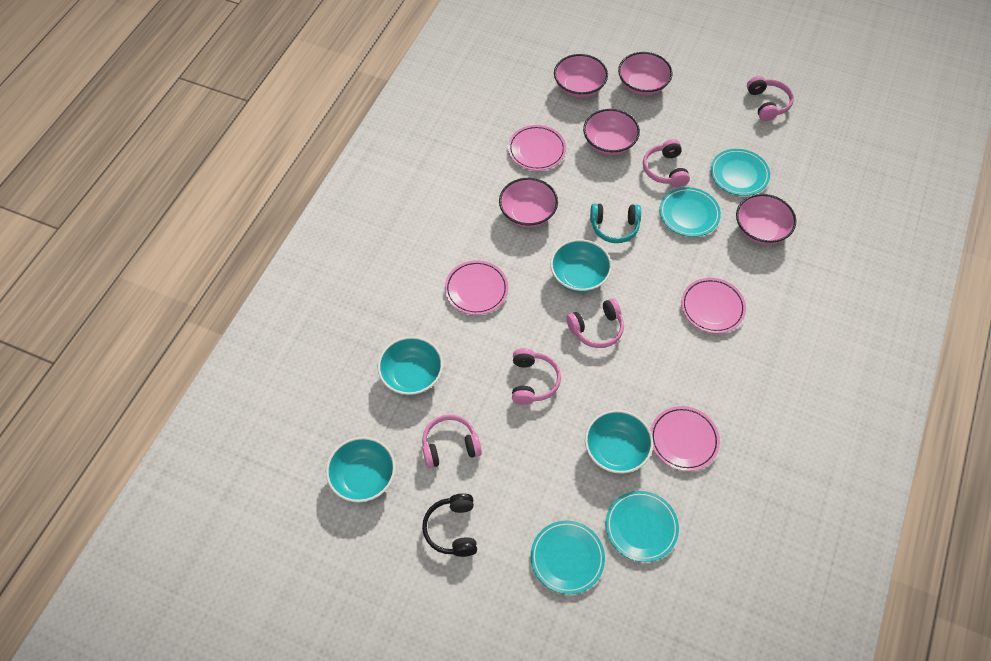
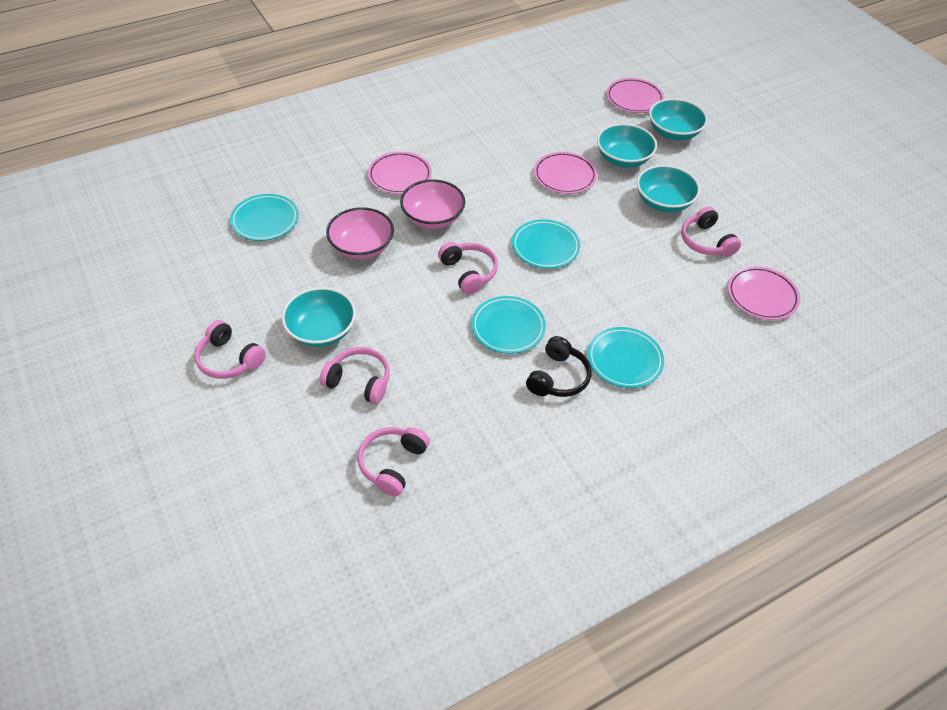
pink bowl: 5 -> 2
turquoise headphones: 1 -> 0

